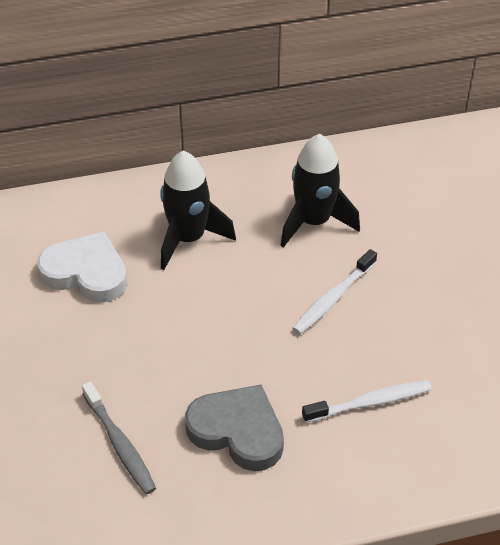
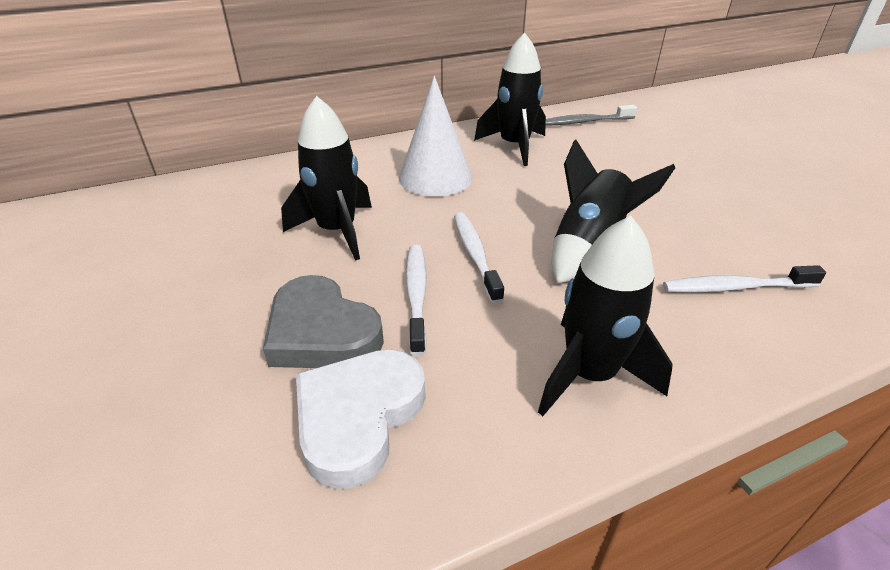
black rocket: 2 -> 4
white cone: 0 -> 1
white toothbrush: 2 -> 3

